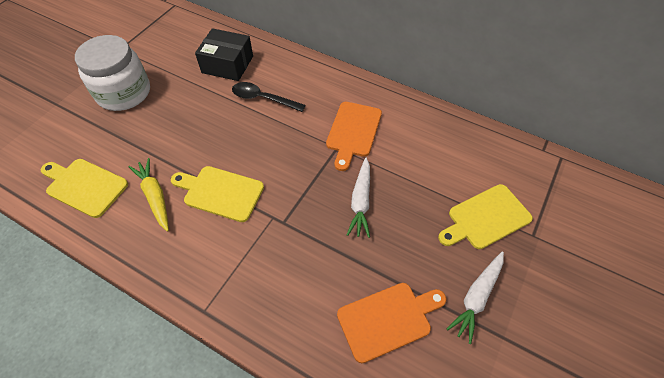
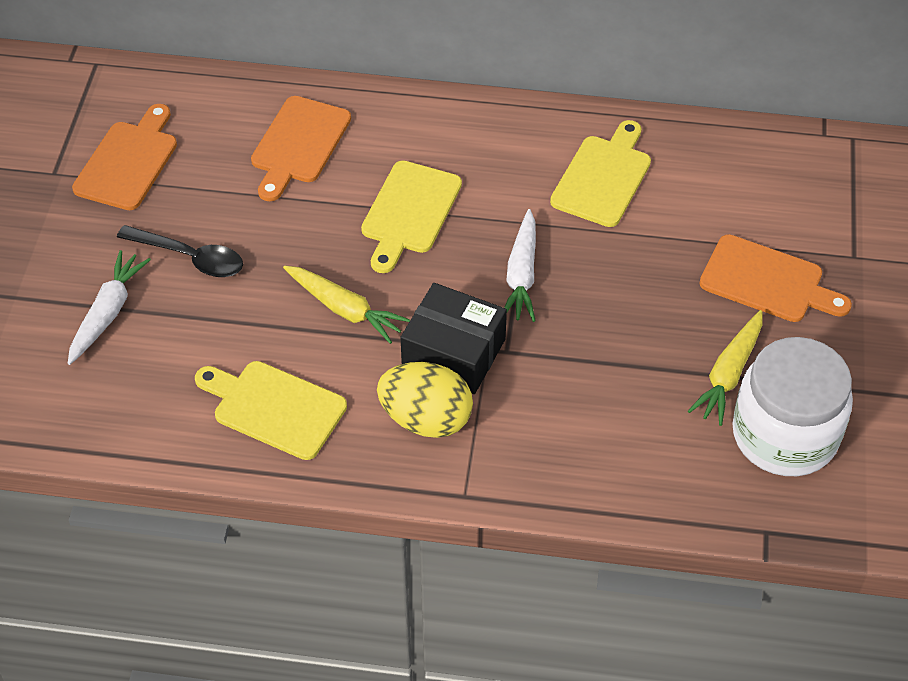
orange cutting board: 2 -> 3
yellow carrot: 1 -> 2
yellow egg: 0 -> 1

